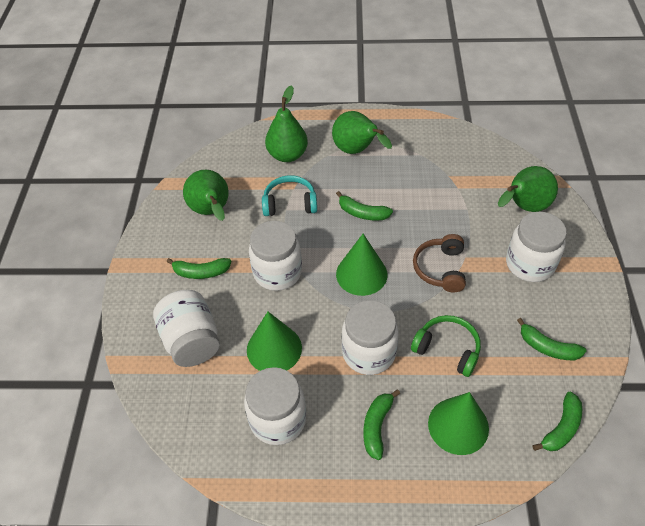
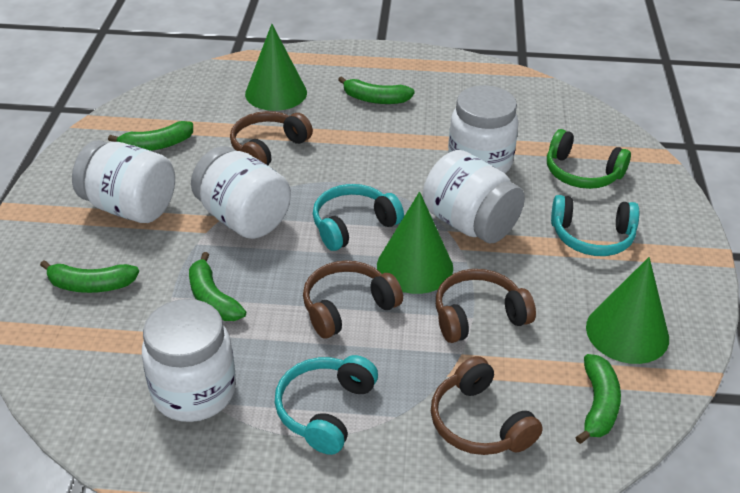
brown headphones: 1 -> 4
green pear: 4 -> 0
turquoise headphones: 1 -> 3

